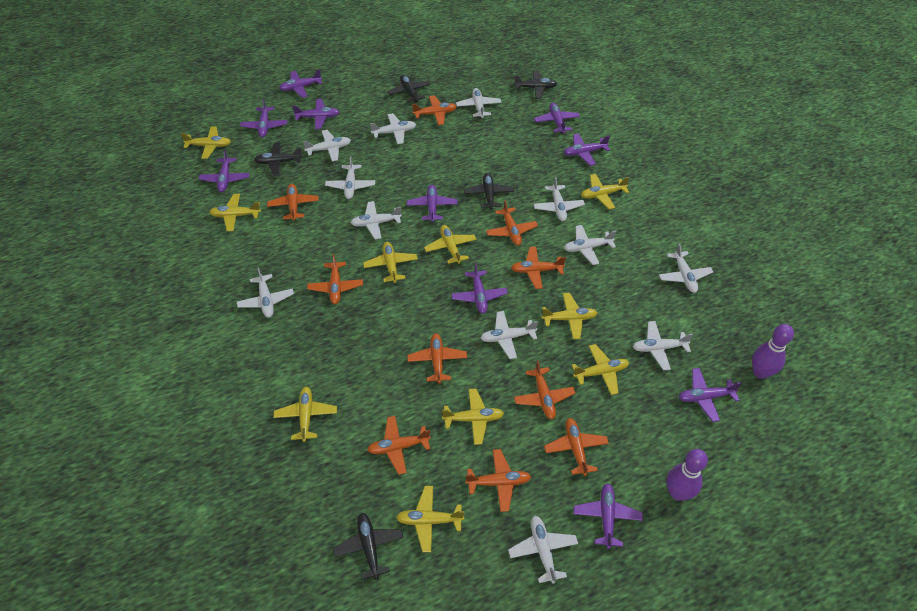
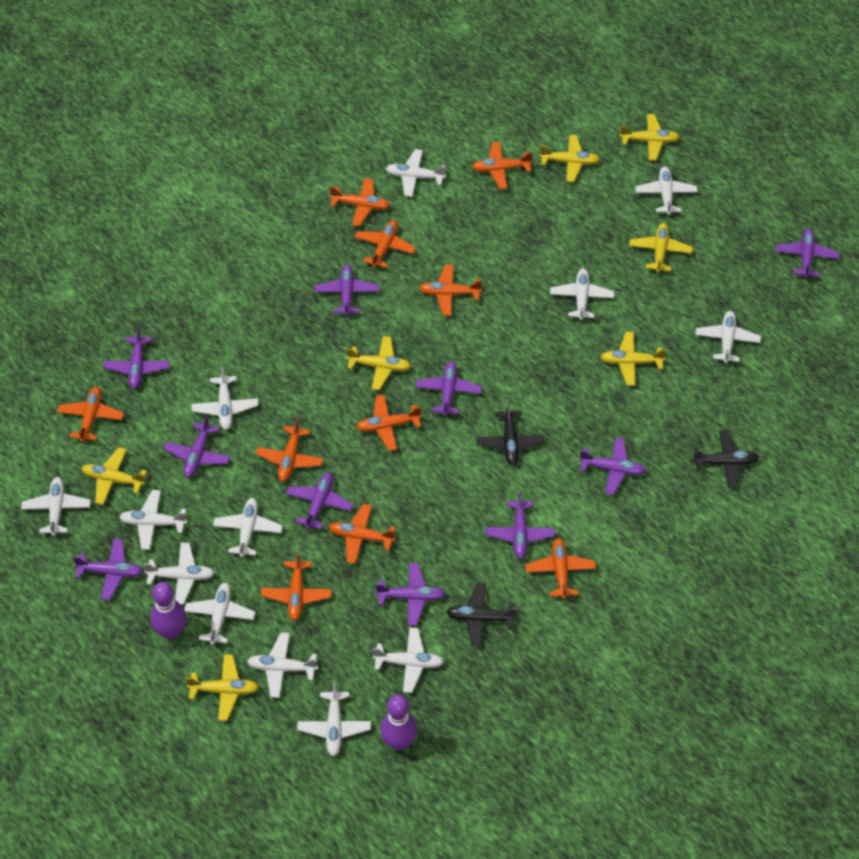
black plane: 5 -> 3
white plane: 12 -> 13
yellow plane: 10 -> 7

